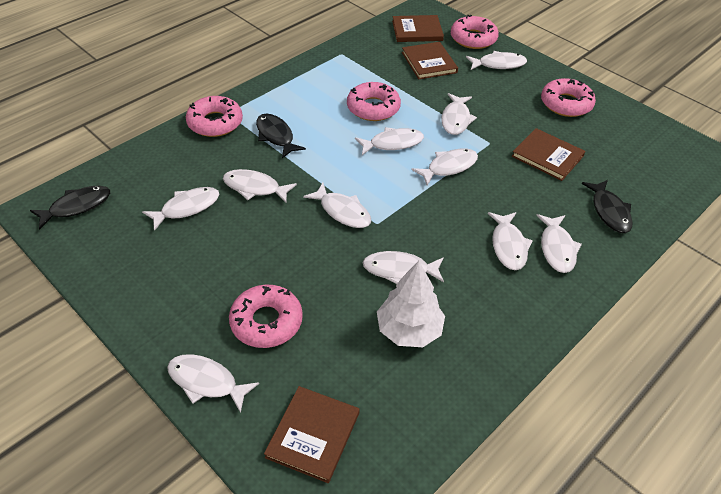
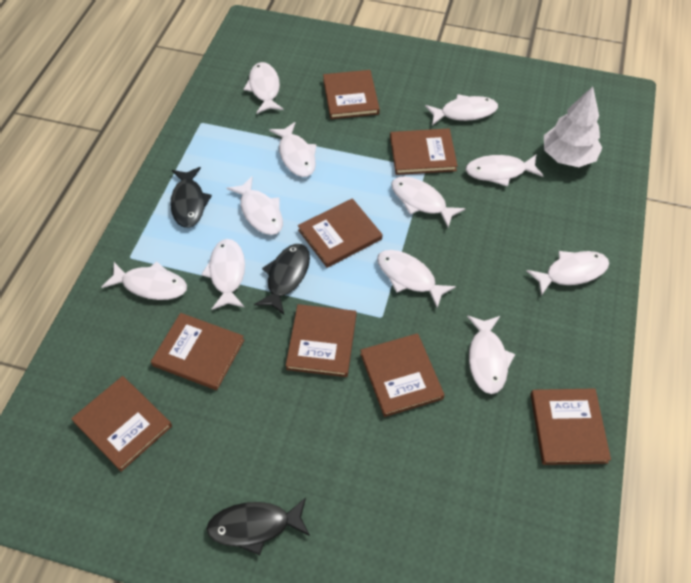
brown book: 4 -> 8
pink donut: 5 -> 0

